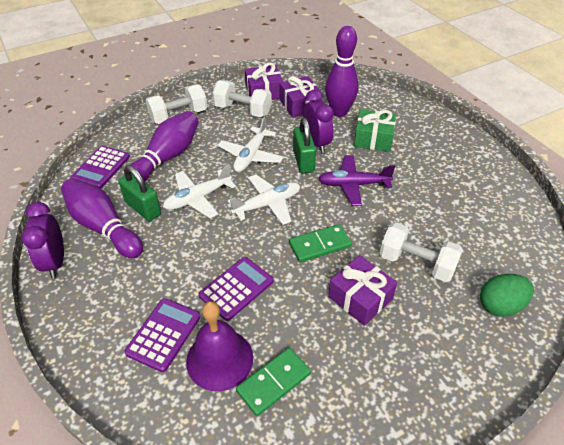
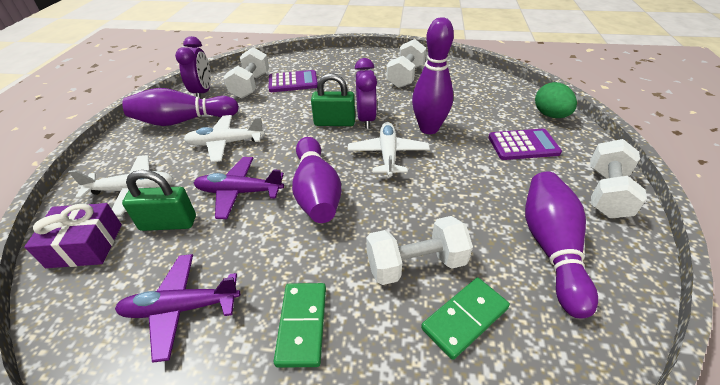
green gift: 1 -> 0
purple bell: 1 -> 0
purple bowling pin: 3 -> 4
purple calculator: 3 -> 2
purple gift: 3 -> 1
purple plane: 1 -> 2
white dumbbell: 3 -> 4

